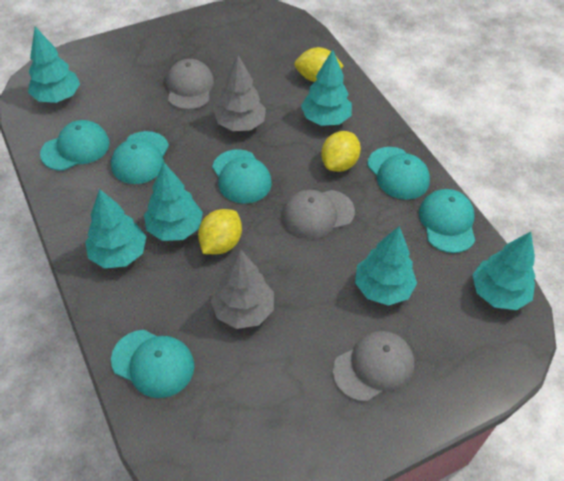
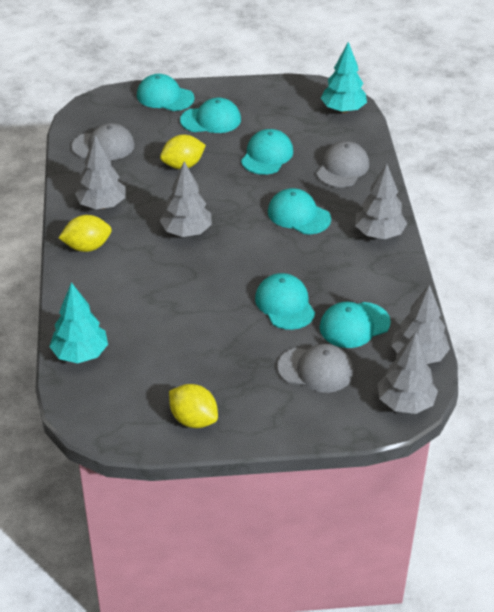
grey tree: 2 -> 5
turquoise tree: 6 -> 2

